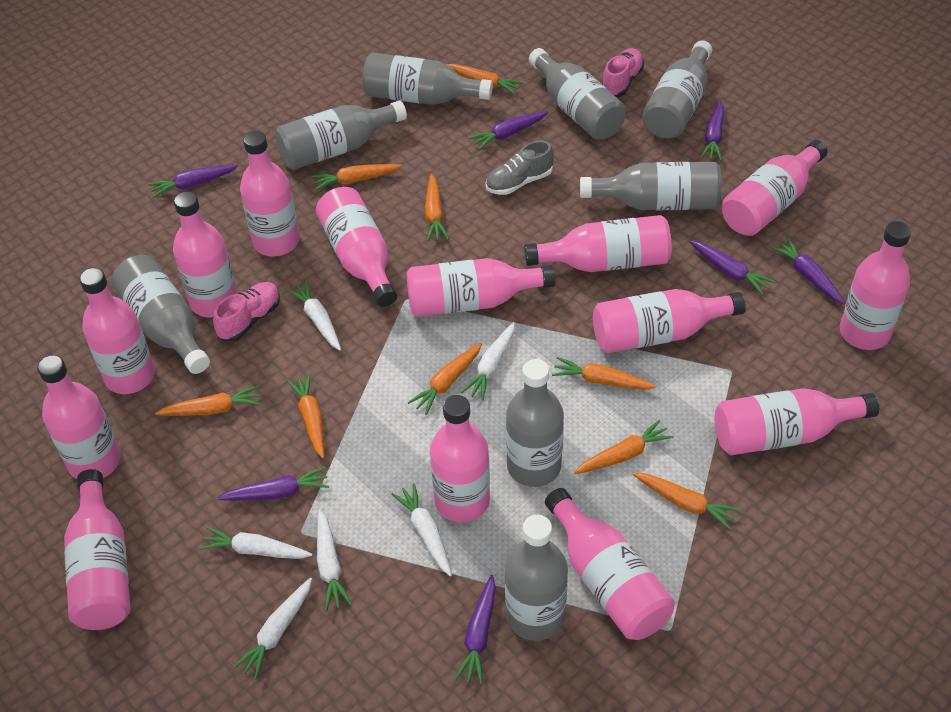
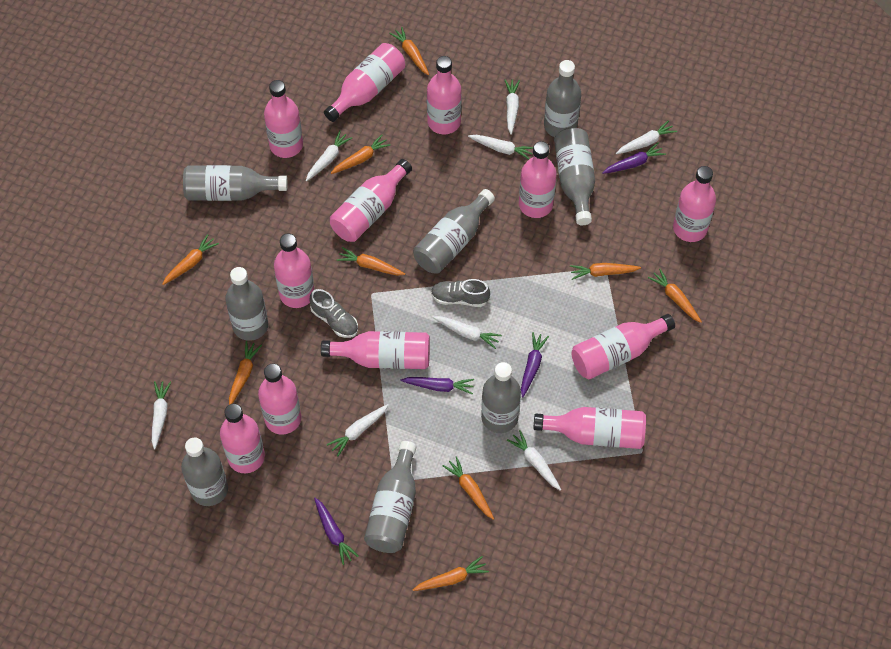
grey shoe: 1 -> 2
pink bottle: 14 -> 12
pink shoe: 2 -> 0
purple carrot: 7 -> 4
white carrot: 6 -> 8

